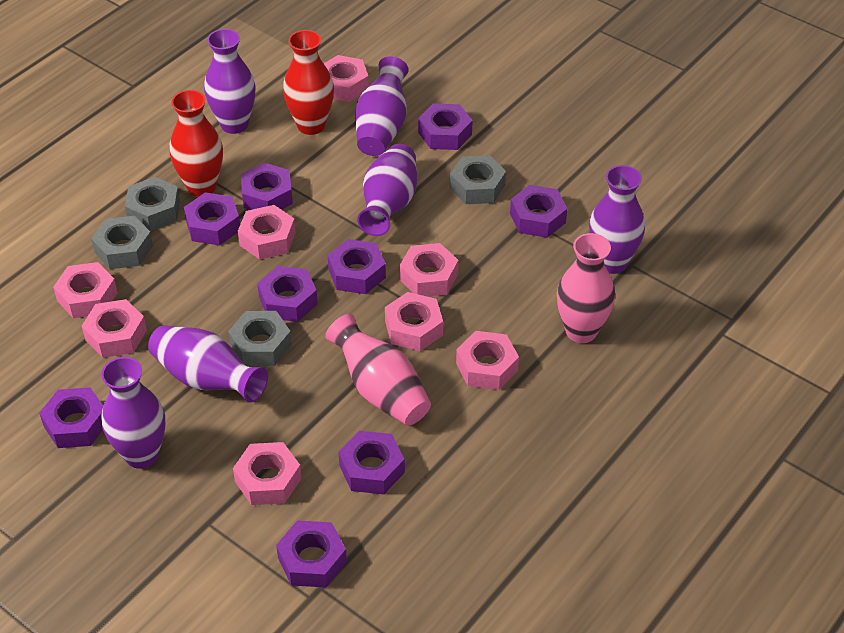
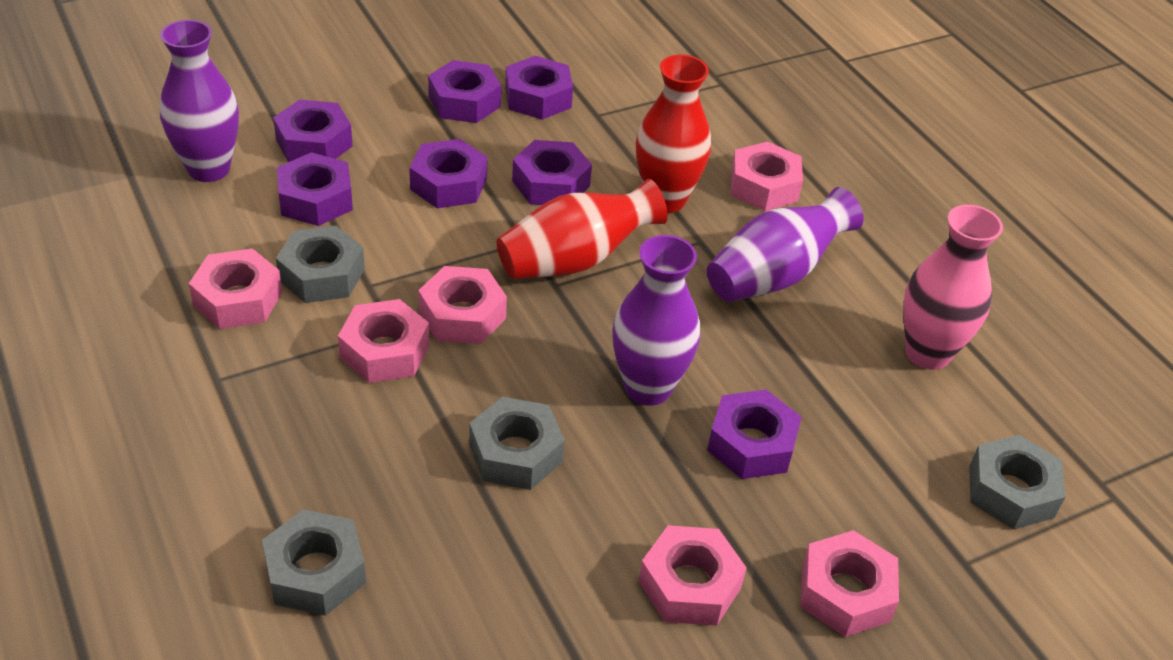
pink nut: 8 -> 6
pink vase: 2 -> 1
purple nut: 9 -> 7
purple vase: 6 -> 3

